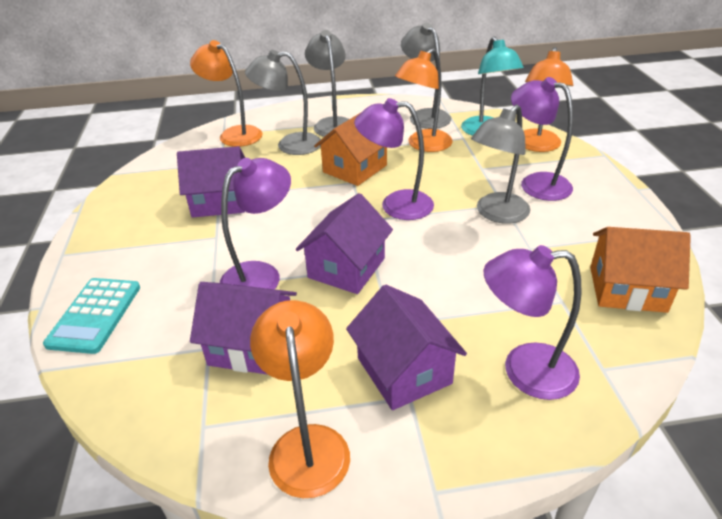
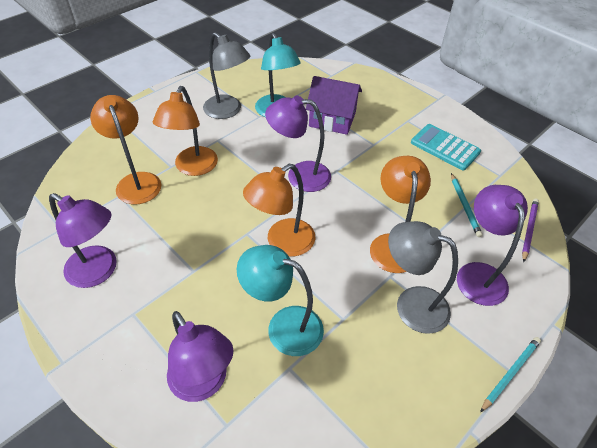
grey lamp: 4 -> 2
orange house: 2 -> 0
purple house: 4 -> 1
purple pencil: 0 -> 1
turquoise lamp: 1 -> 2
turquoise pencil: 0 -> 2

